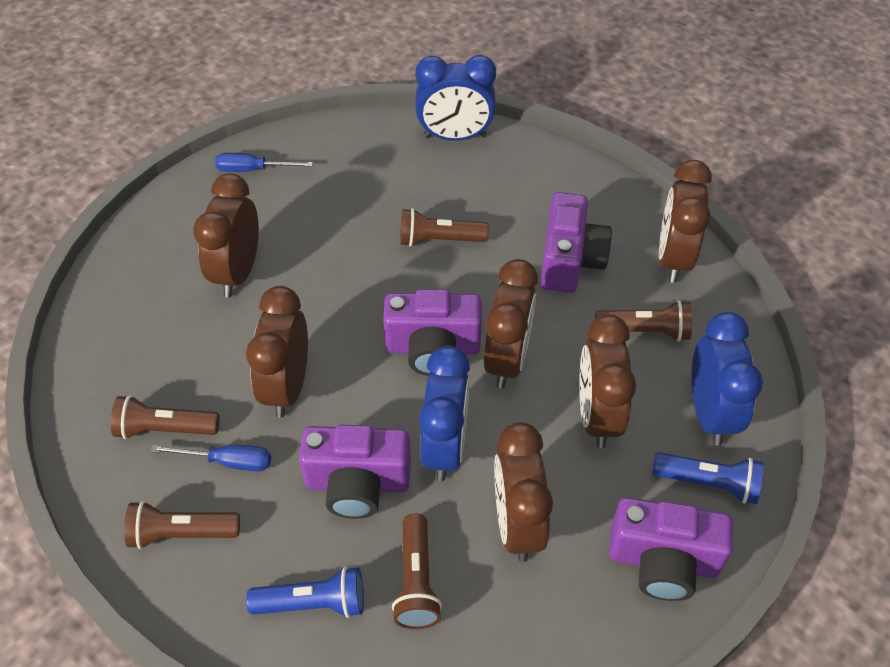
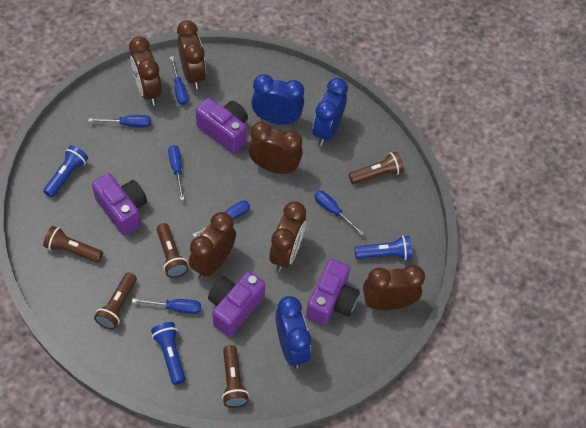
blue flashlight: 2 -> 3
blue screwdriver: 2 -> 6

